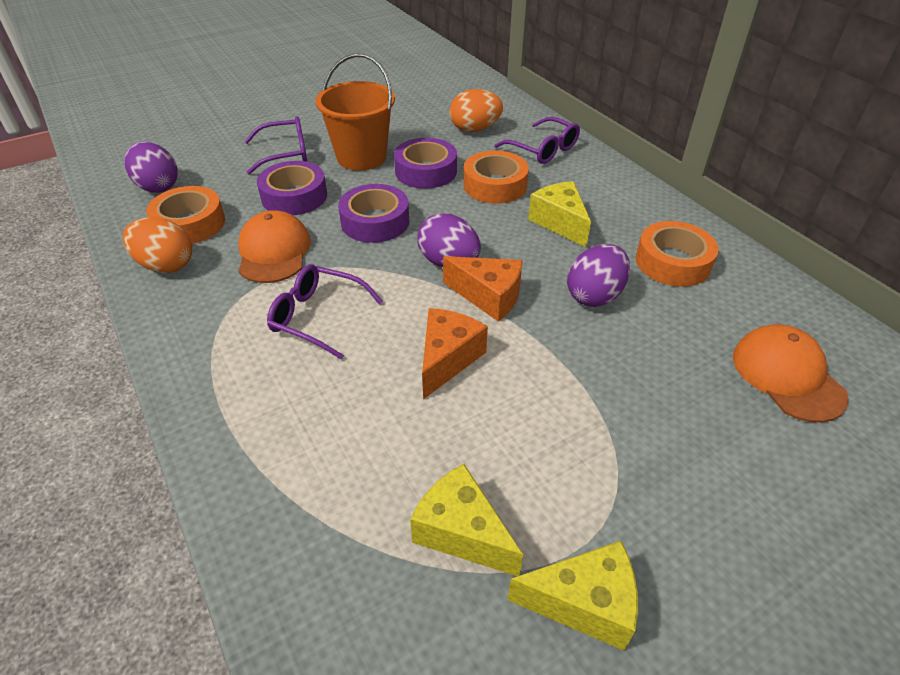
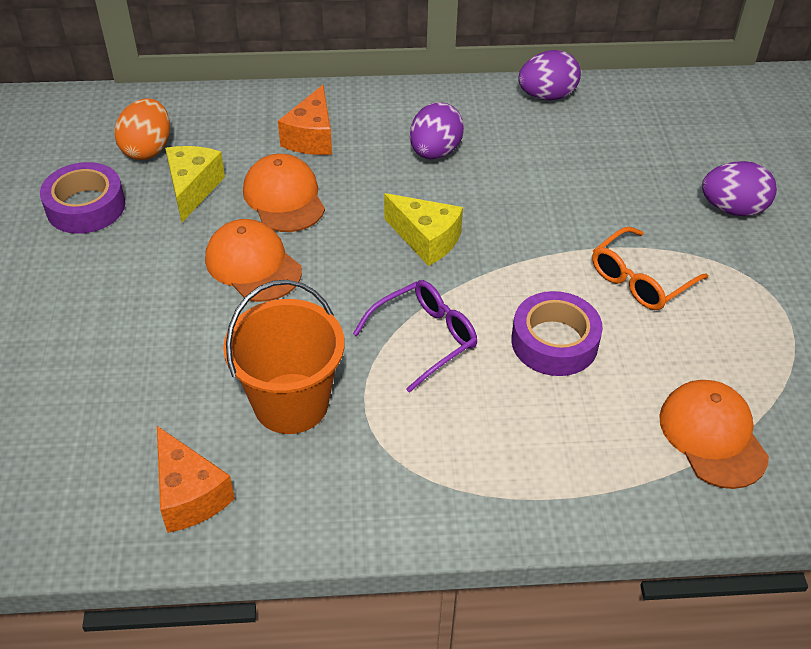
orange cap: 2 -> 3
orange egg: 2 -> 1
orange glasses: 0 -> 1
orange tape: 3 -> 0
purple glasses: 3 -> 1
purple tape: 3 -> 2
yellow cheese: 3 -> 2

